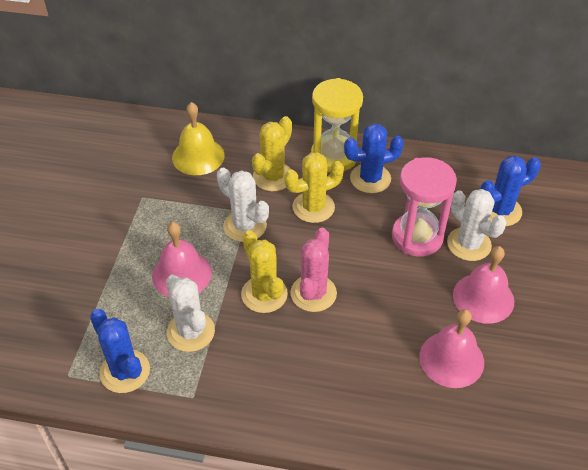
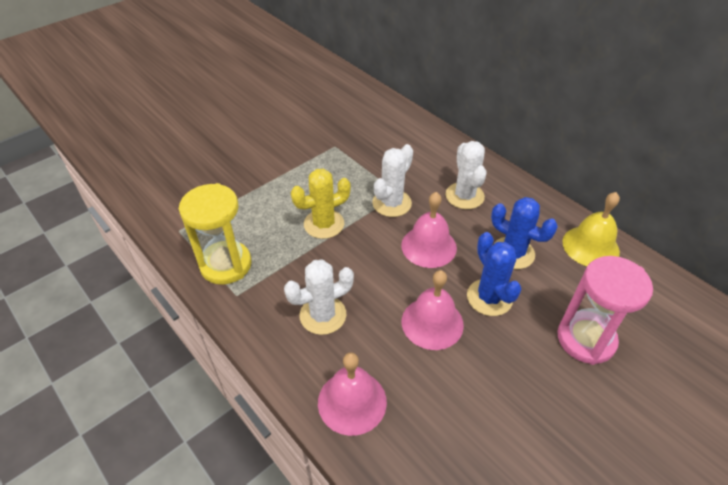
blue cactus: 3 -> 2
pink cactus: 1 -> 0
yellow cactus: 3 -> 1

